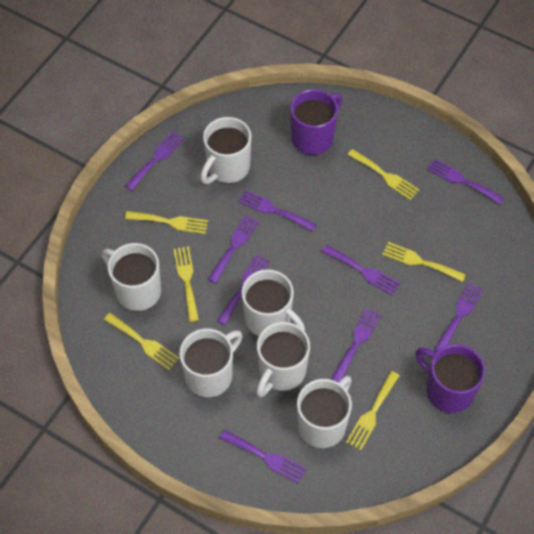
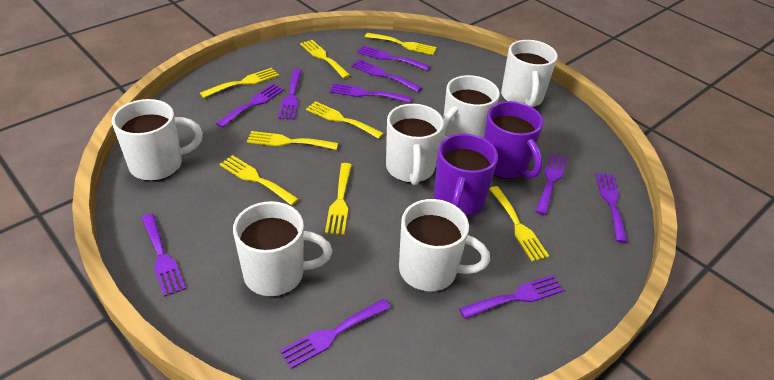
purple fork: 9 -> 10
yellow fork: 6 -> 8

